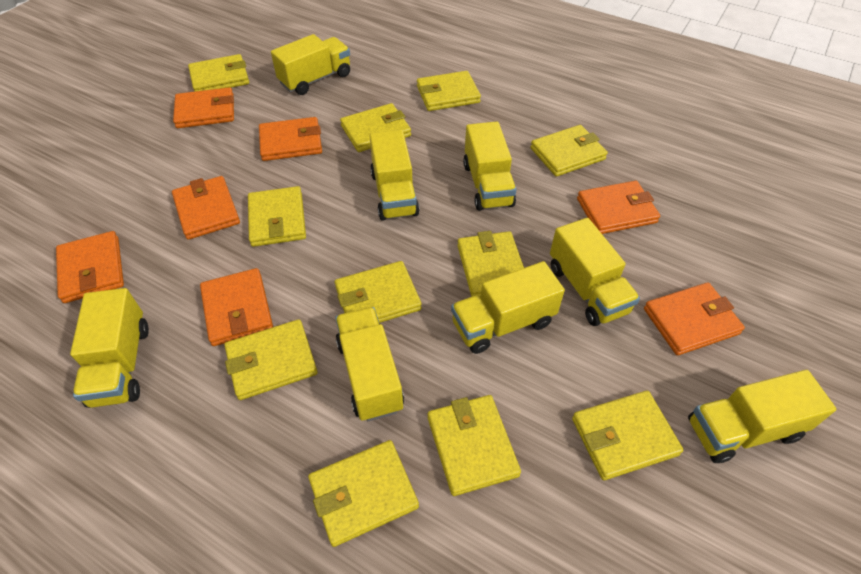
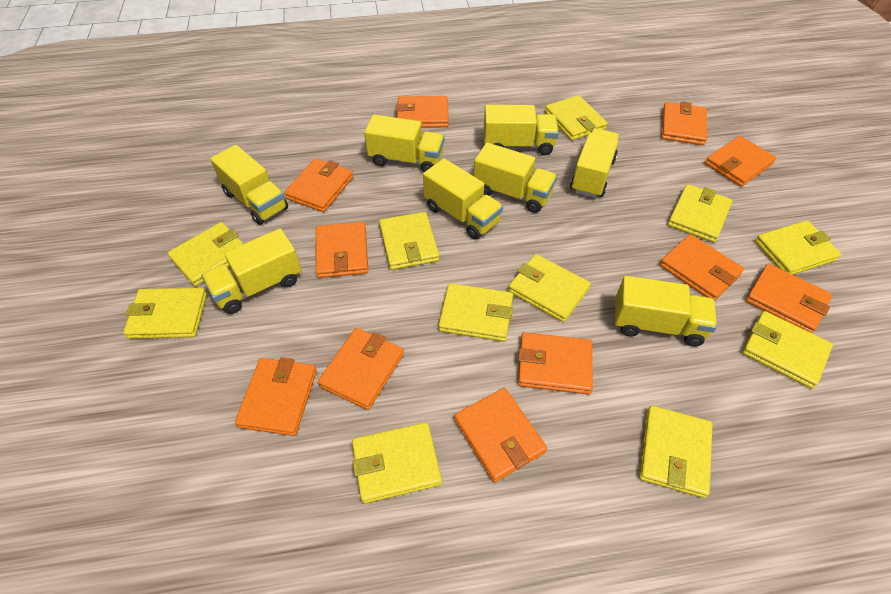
orange wallet: 7 -> 11

